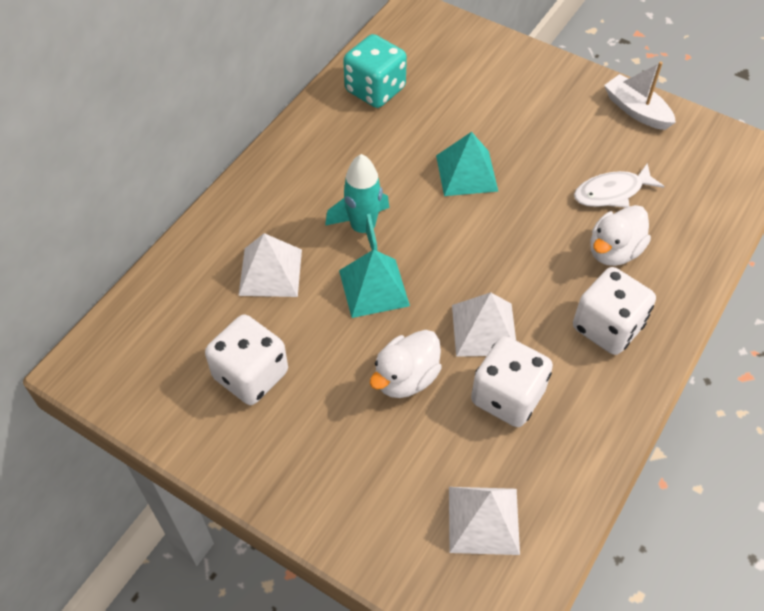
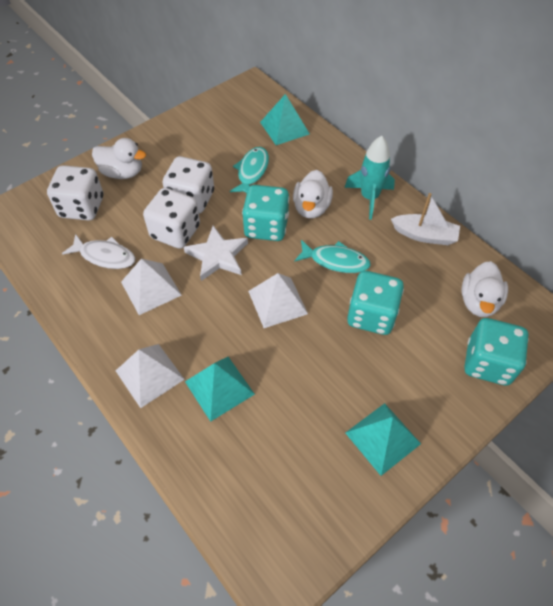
turquoise dice: 1 -> 3
turquoise fish: 0 -> 2
turquoise pyramid: 2 -> 3
white duck: 2 -> 3
white star: 0 -> 1

